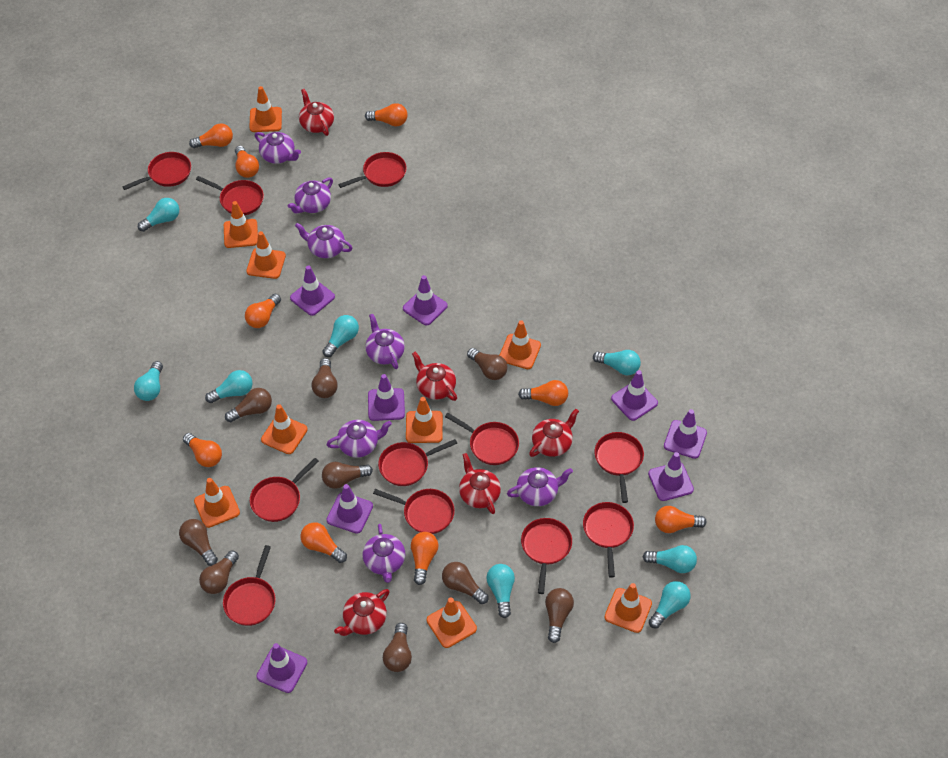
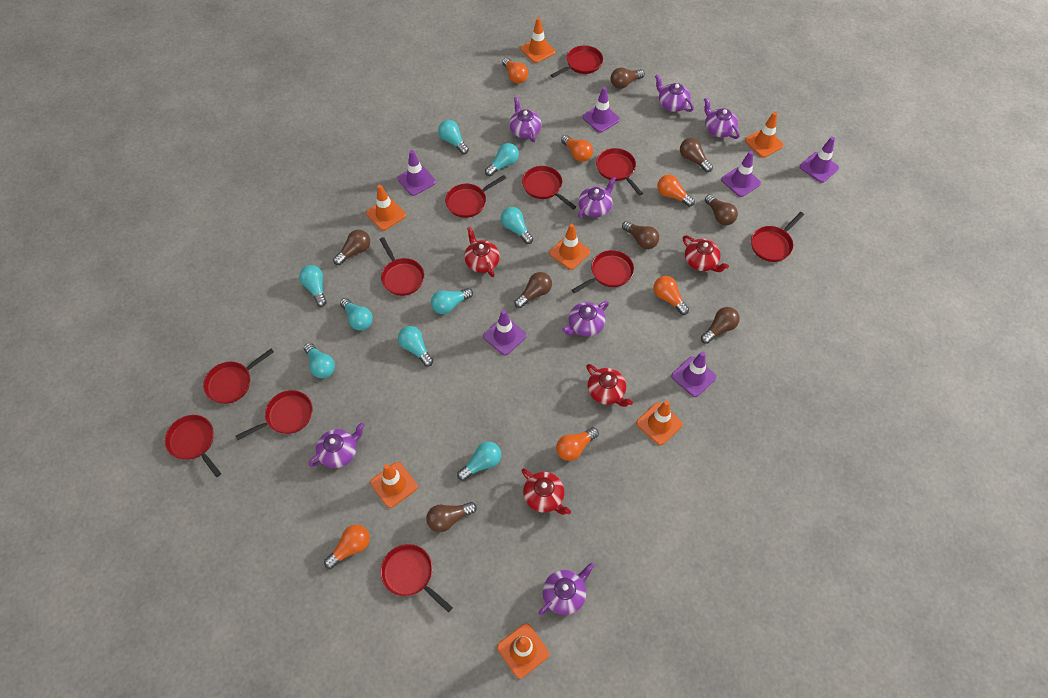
brown light bulb: 9 -> 8
orange light bulb: 9 -> 6
orange traffic cone: 9 -> 7
purple traffic cone: 8 -> 6
red teapot: 5 -> 4
turquoise light bulb: 8 -> 9

